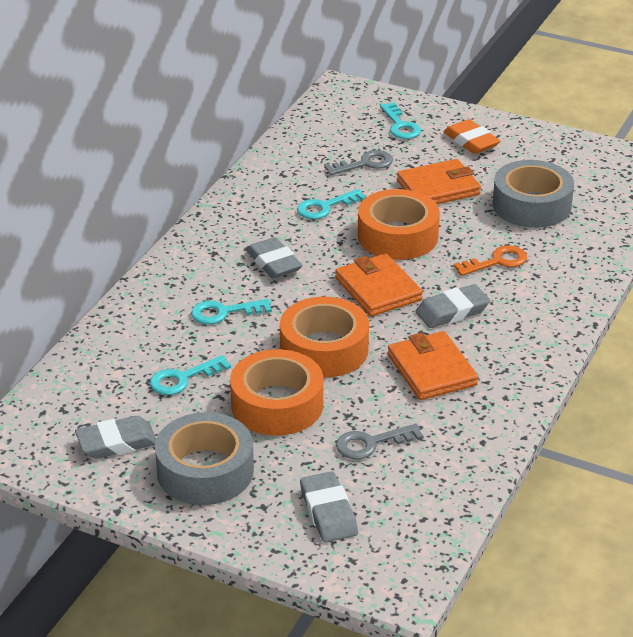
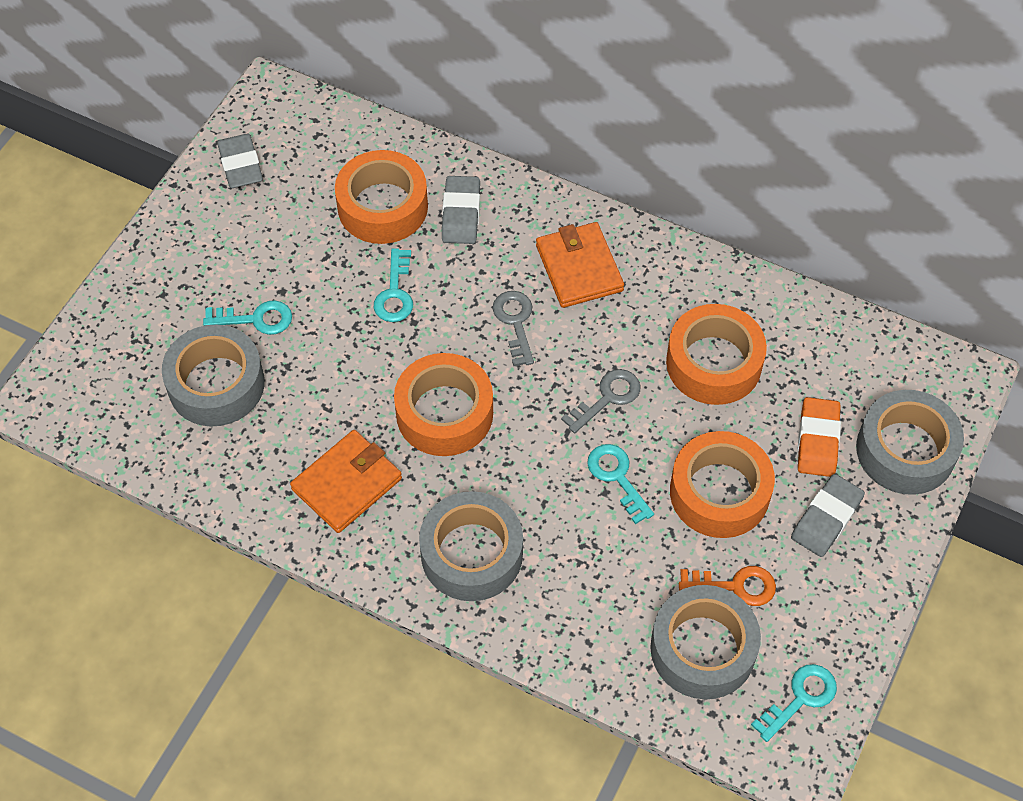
grey eraser: 4 -> 3
grey tape: 2 -> 4
orange tape: 3 -> 4
orange wallet: 3 -> 2

